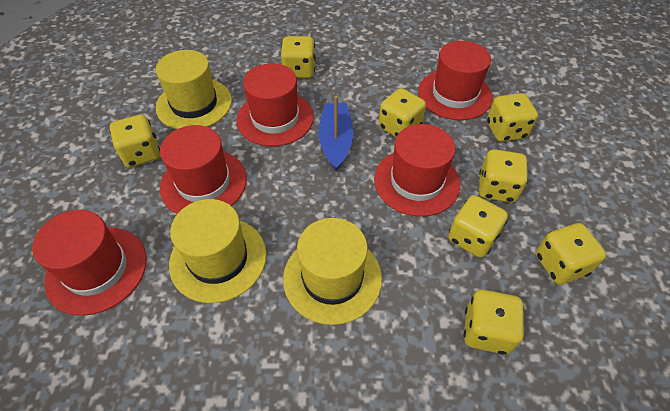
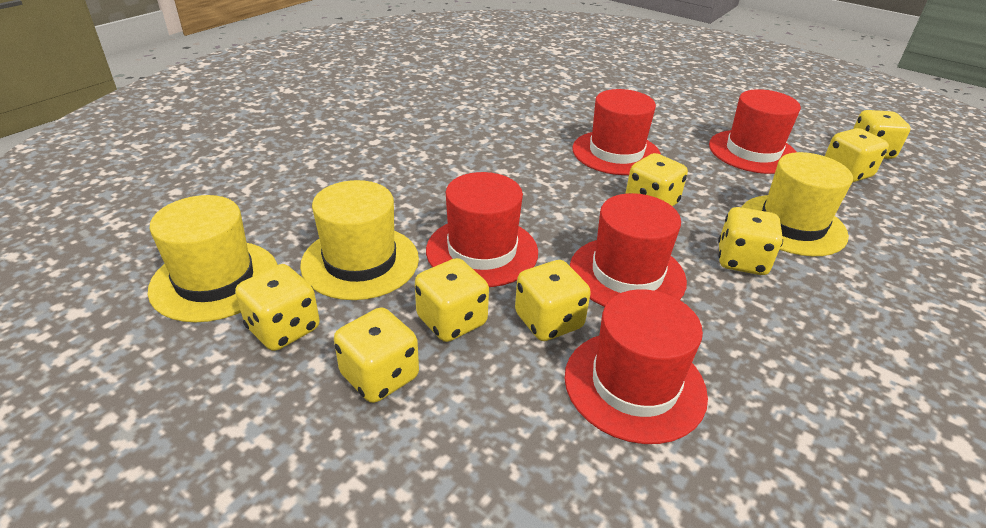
blue boat: 1 -> 0

